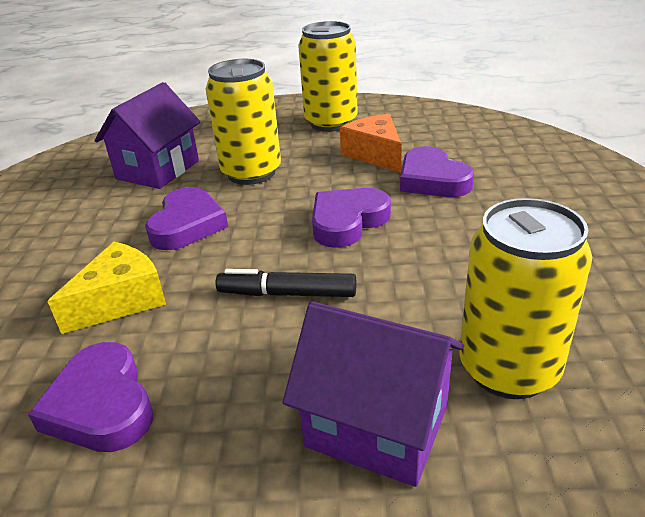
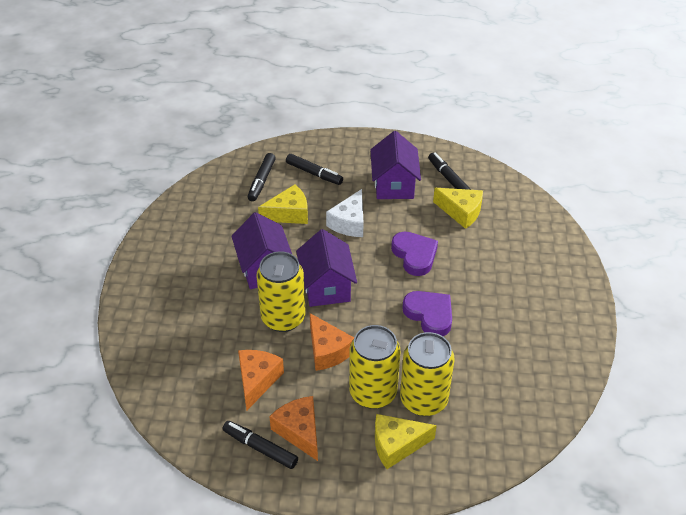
black marker: 1 -> 4
orange cheese: 1 -> 3
purple heart: 4 -> 2
purple house: 2 -> 3
white cheese: 0 -> 1
yellow cheese: 1 -> 3

